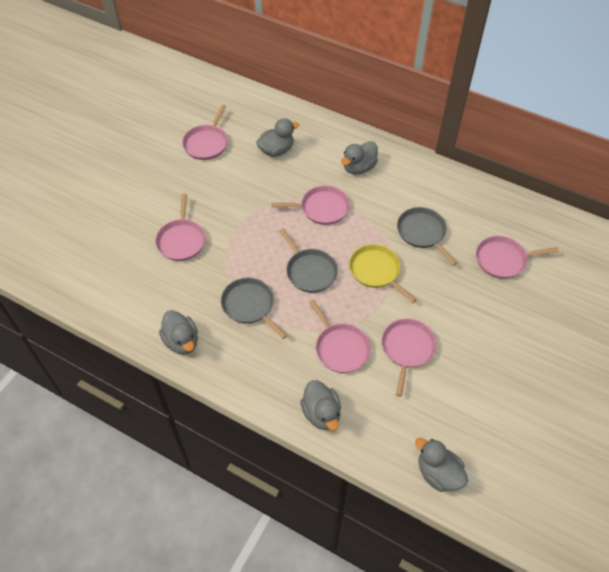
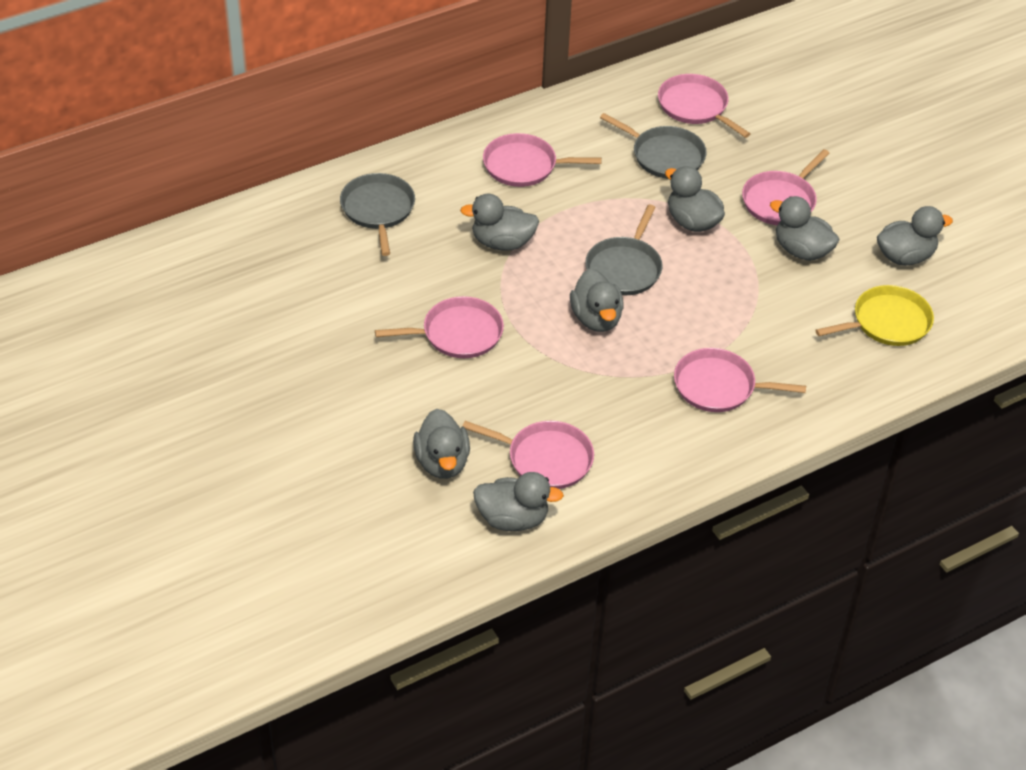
grey duck: 5 -> 7

